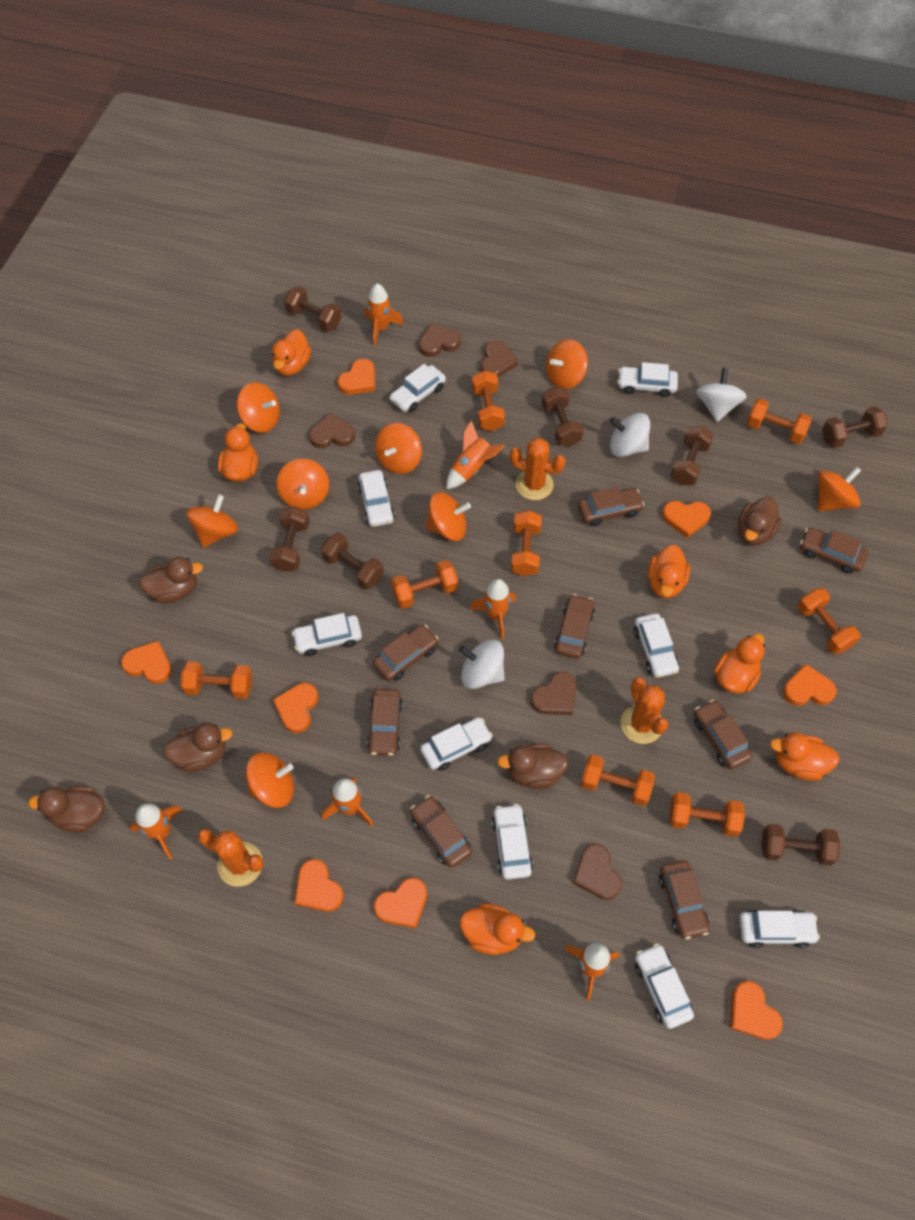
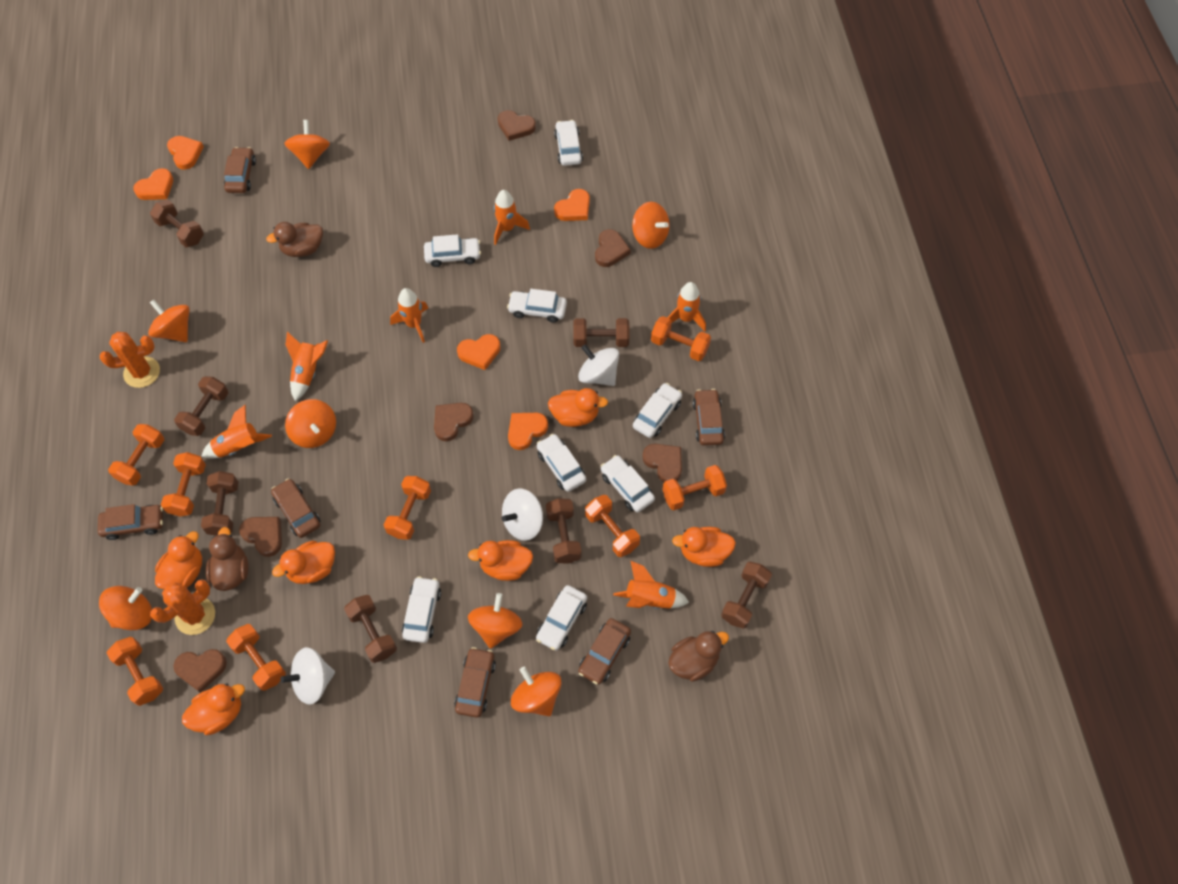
brown car: 8 -> 6
brown duck: 5 -> 3
brown heart: 5 -> 6
orange cactus: 3 -> 2
orange heart: 8 -> 5
orange spinning top: 8 -> 7
white car: 9 -> 8

